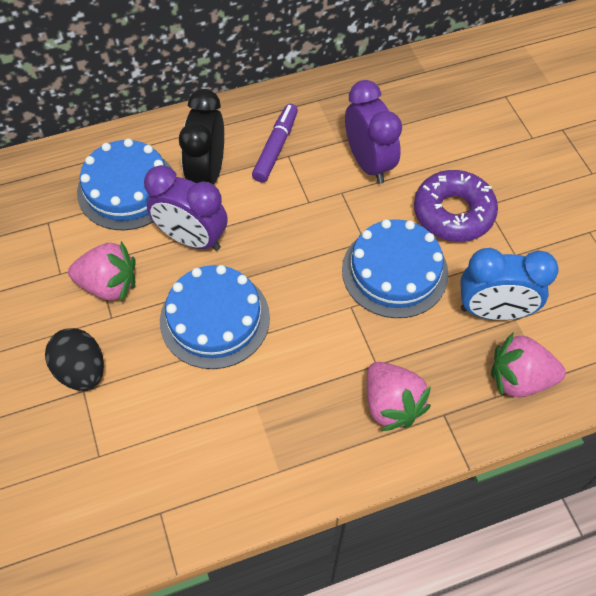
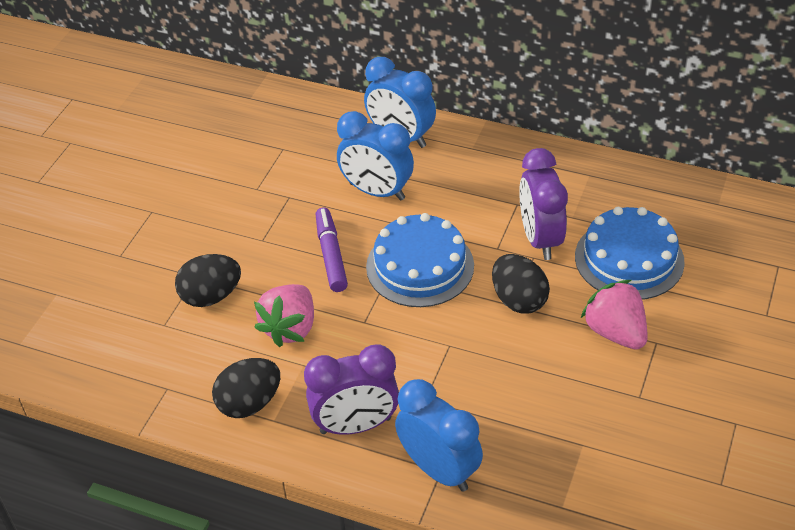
black clock: 1 -> 0
black egg: 1 -> 3
blue cake: 3 -> 2
blue clock: 1 -> 3
pink strawberry: 3 -> 2
purple donut: 1 -> 0

